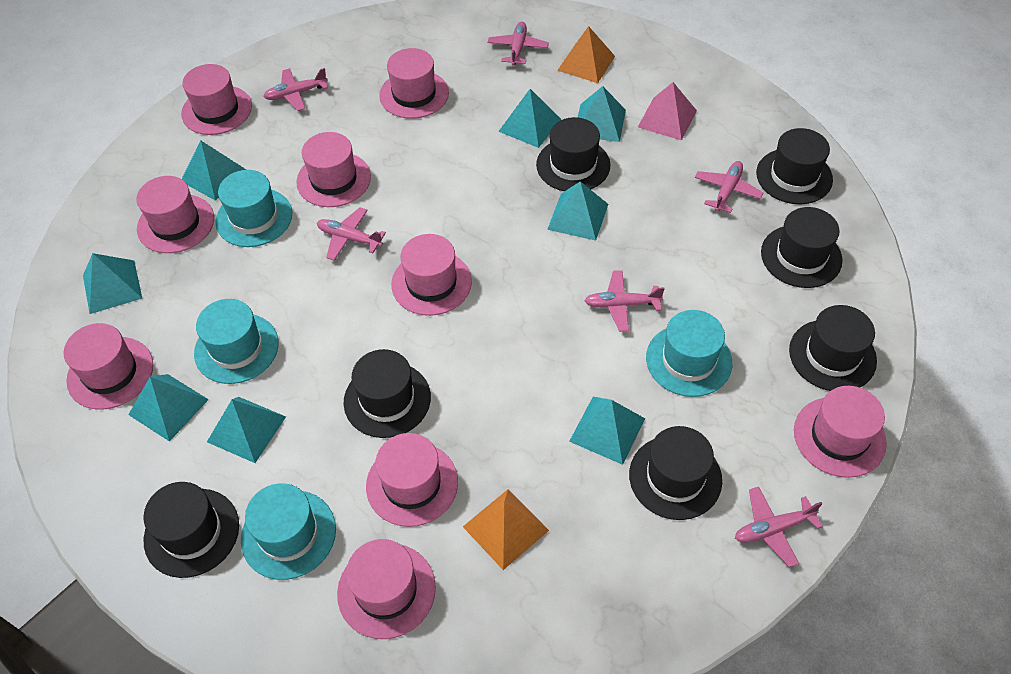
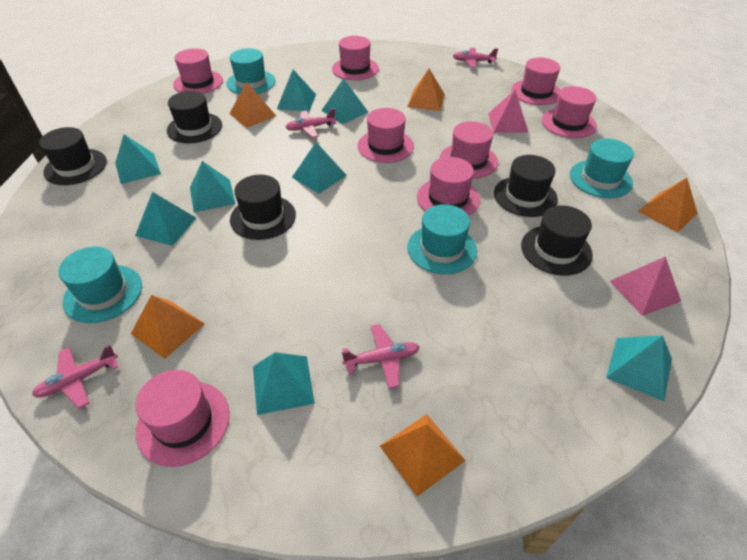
black hat: 7 -> 5
orange pyramid: 2 -> 5
pink hat: 9 -> 8
pink plane: 6 -> 4
pink pyramid: 1 -> 2

